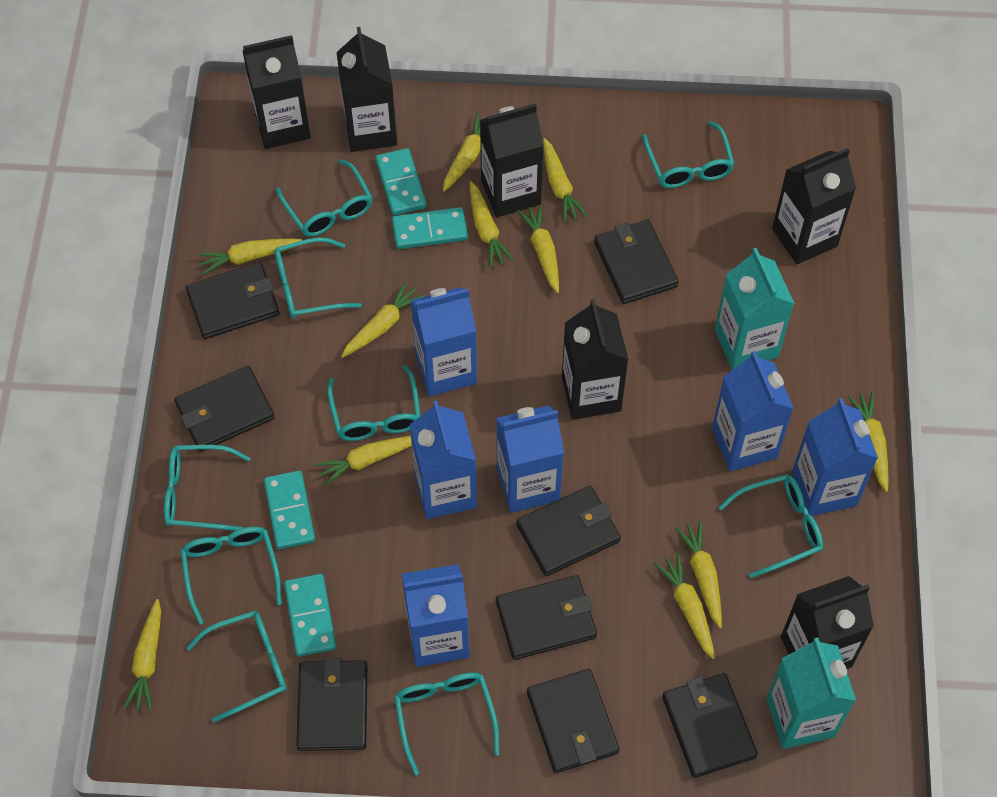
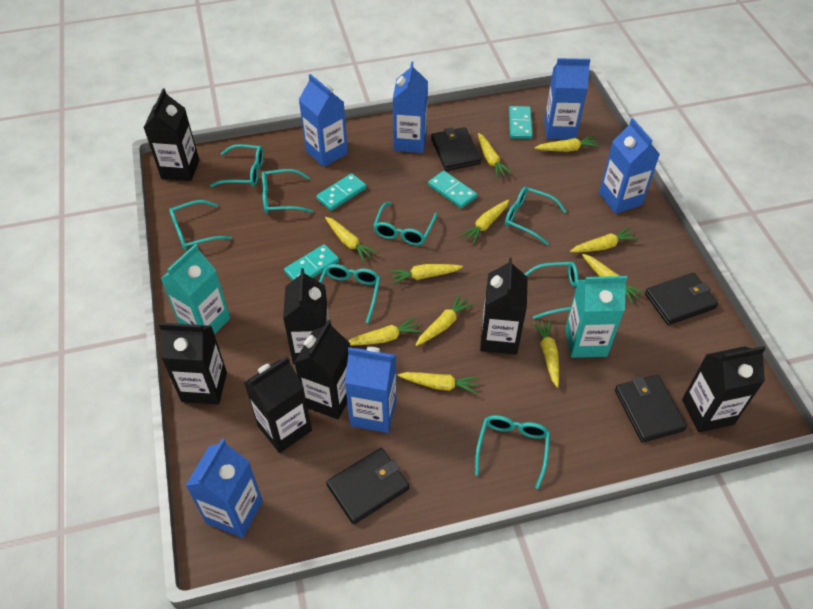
black carton: 6 -> 7
black wallet: 8 -> 4
turquoise glasses: 9 -> 8

